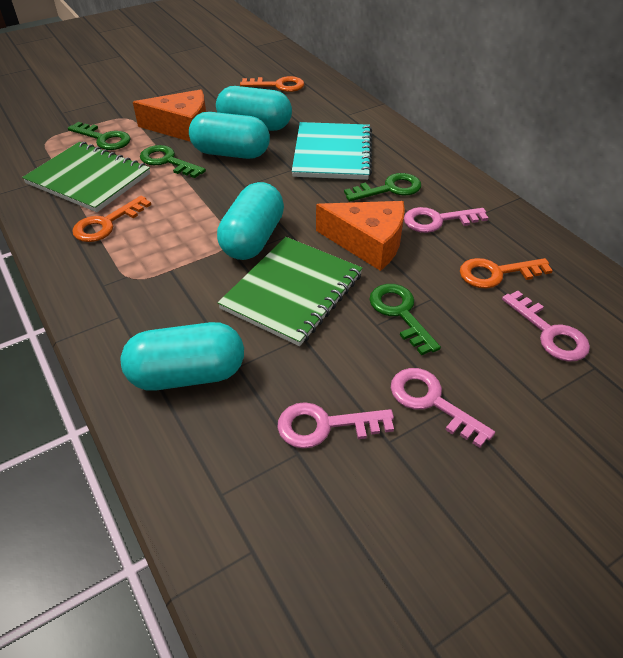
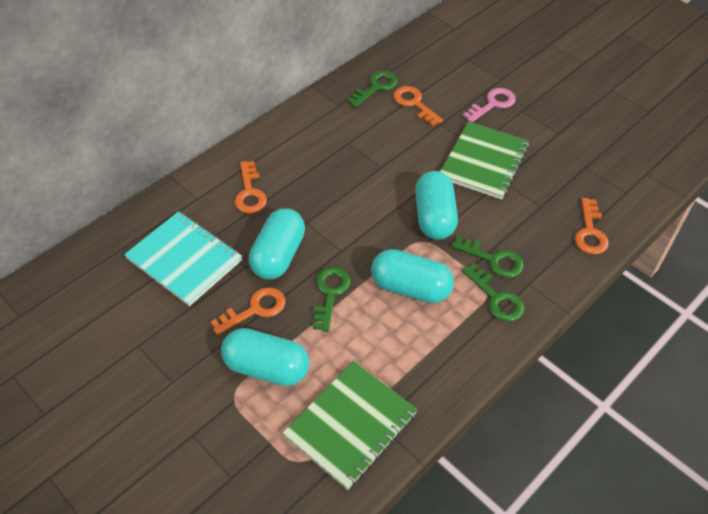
orange cheese: 2 -> 0
orange key: 3 -> 4
pink key: 4 -> 1

